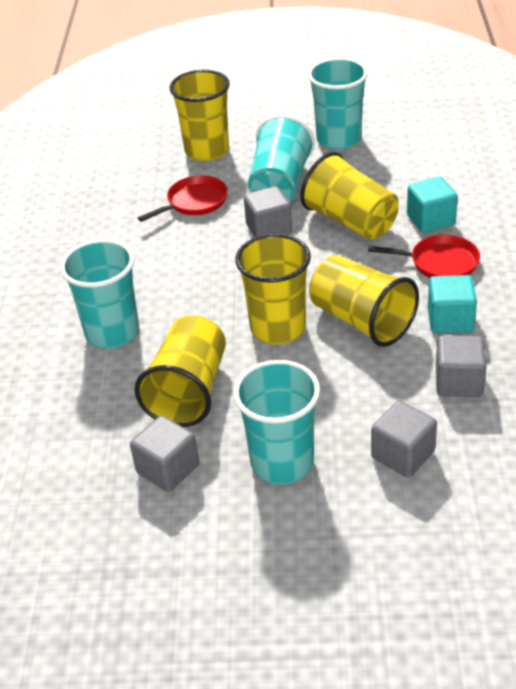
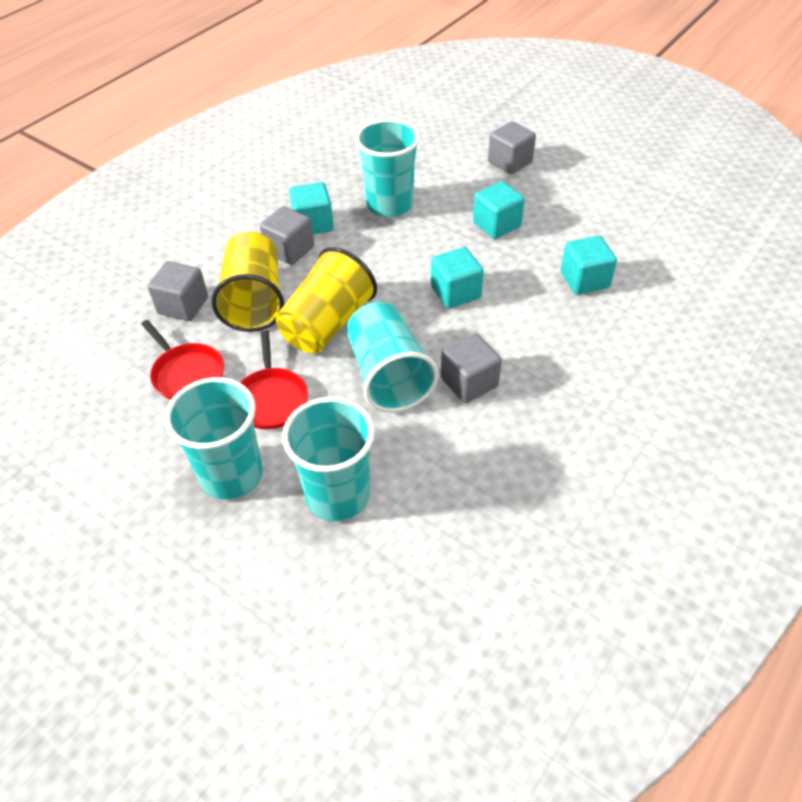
turquoise cube: 2 -> 4
yellow cup: 5 -> 2

